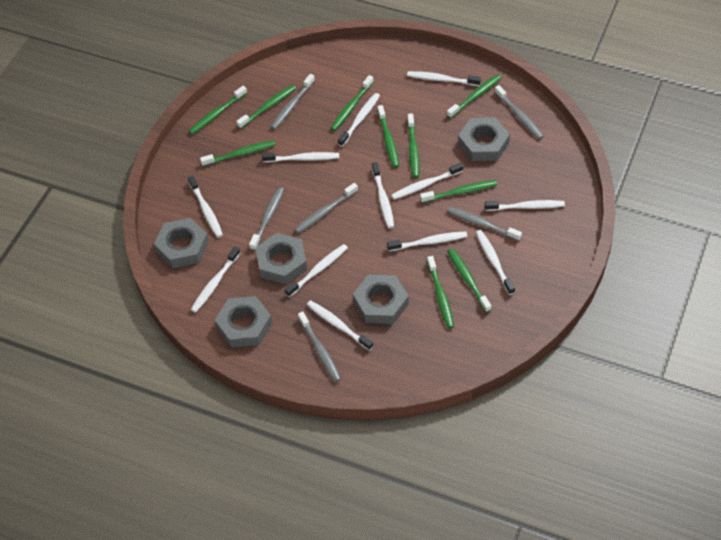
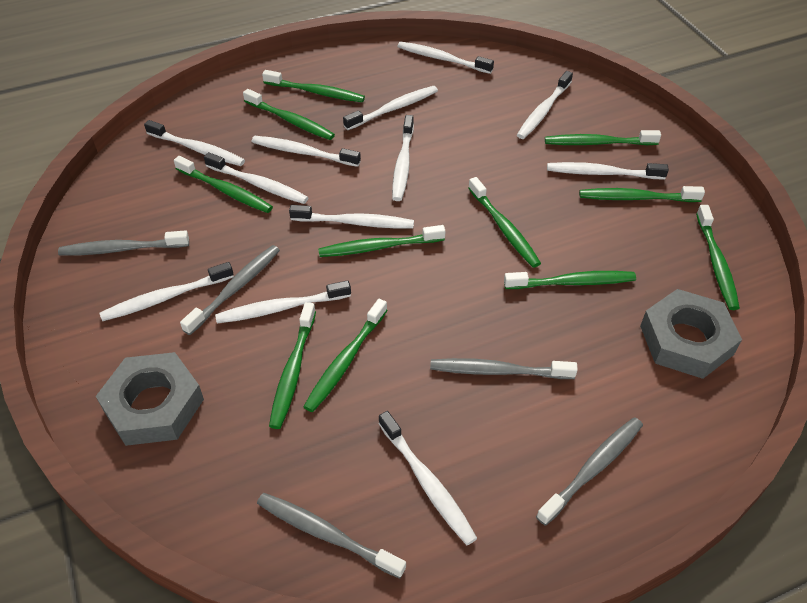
green toothbrush: 10 -> 11
grey nut: 5 -> 2
grey toothbrush: 6 -> 5

